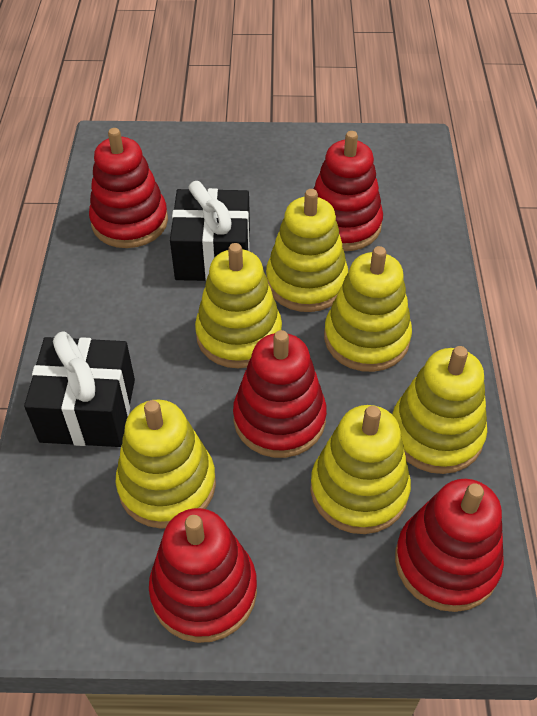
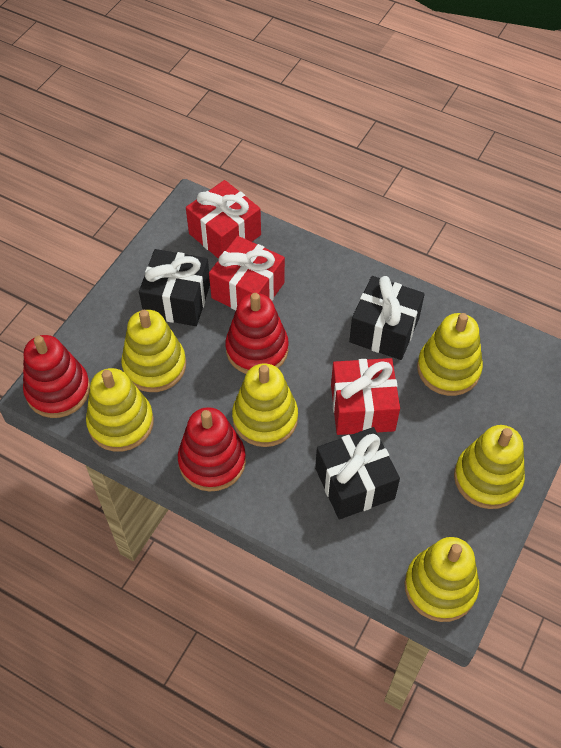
black gift: 2 -> 3
red gift: 0 -> 3
red stacking toy: 5 -> 3

